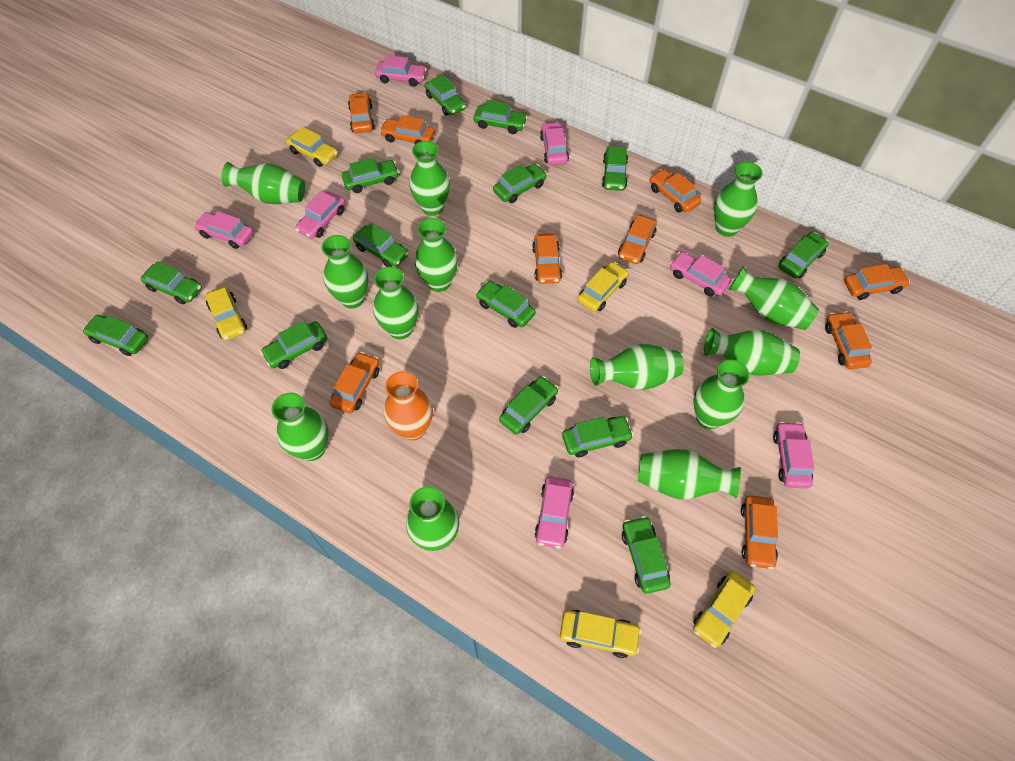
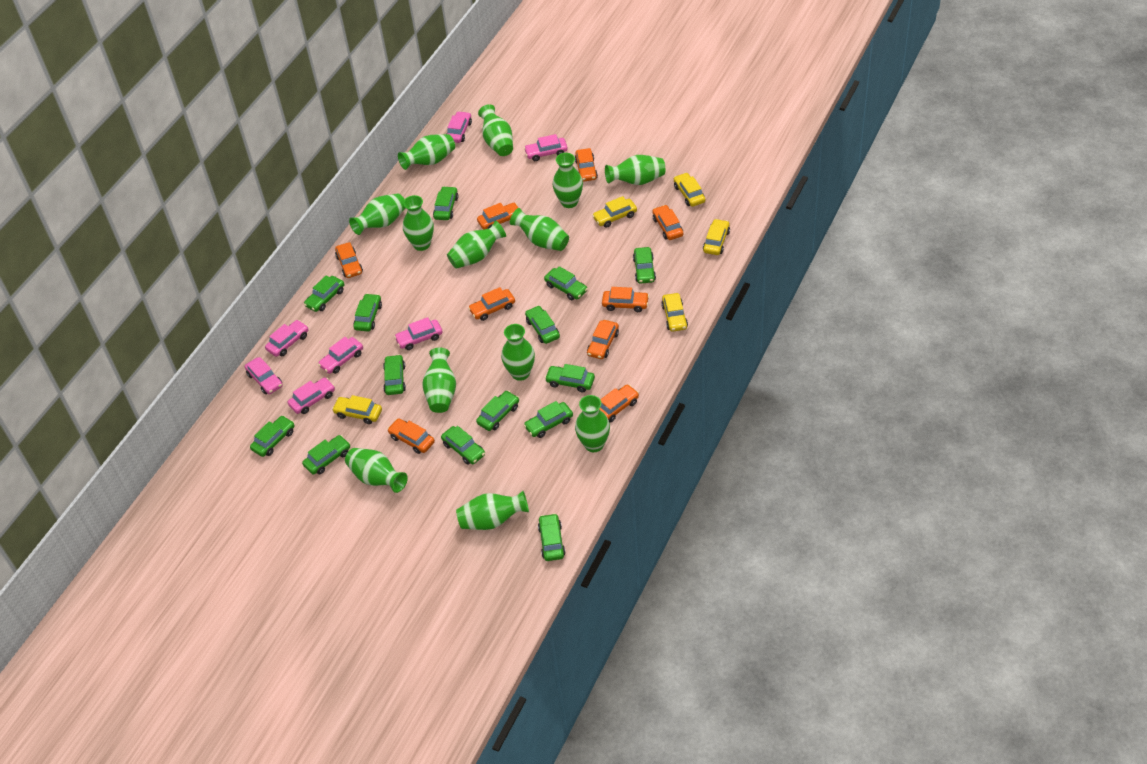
orange vase: 1 -> 0

